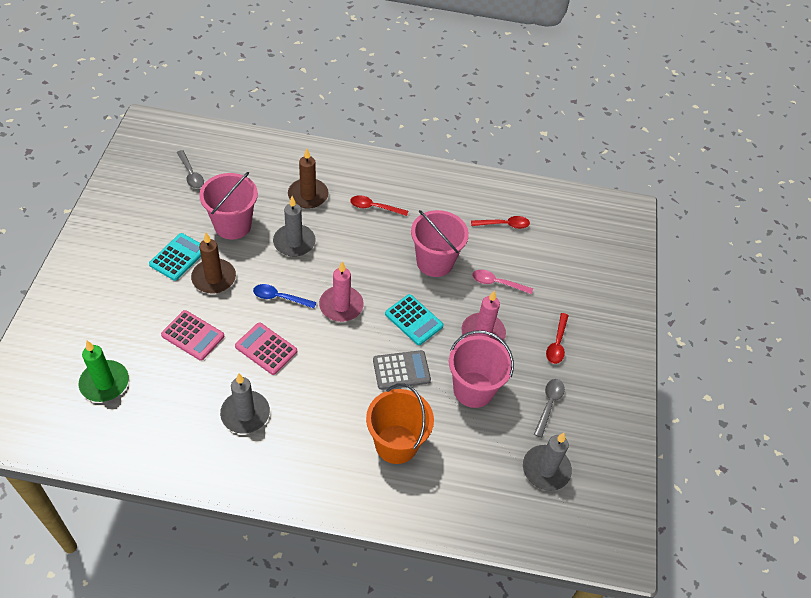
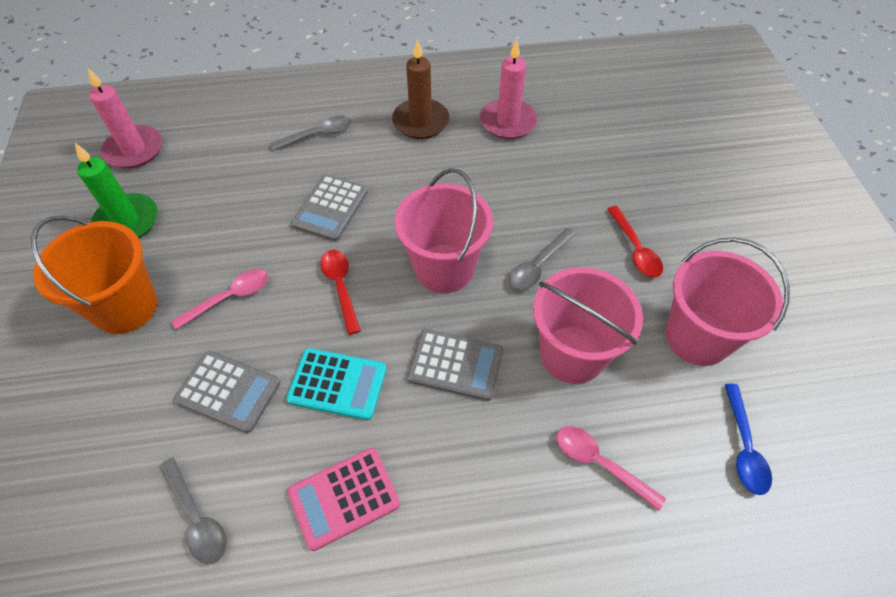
brown candle: 2 -> 1
grey calculator: 1 -> 3
grey candle: 3 -> 0
grey spoon: 2 -> 3
pink calculator: 2 -> 1
pink spoon: 1 -> 2
red spoon: 3 -> 2
turquoise calculator: 2 -> 1

